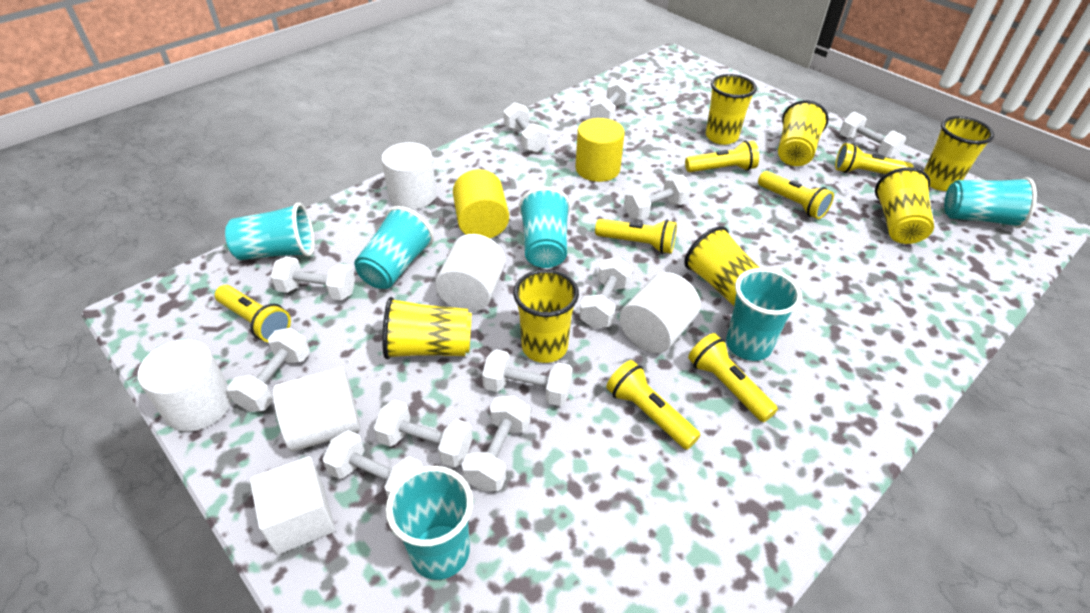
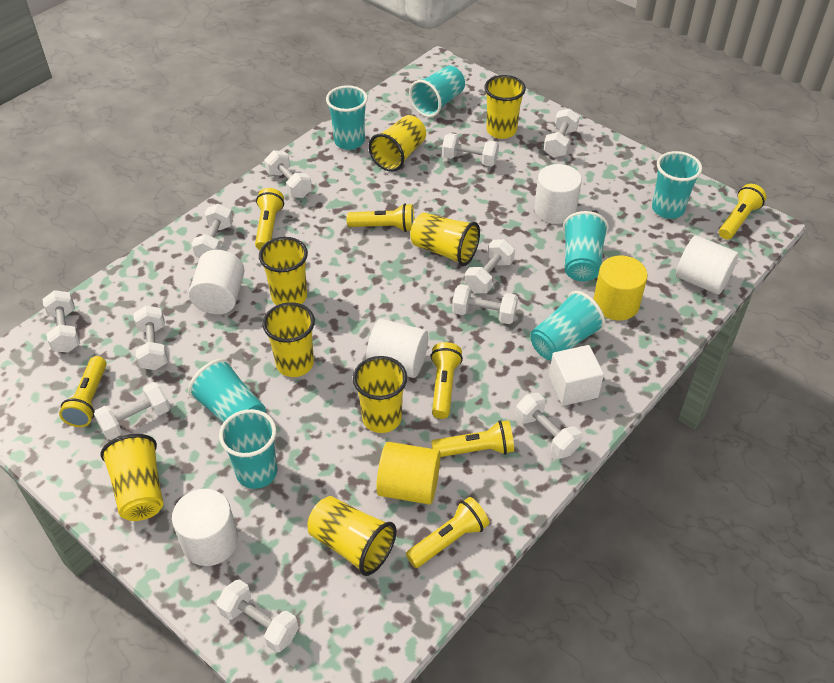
turquoise cup: 6 -> 7
yellow cup: 7 -> 8

